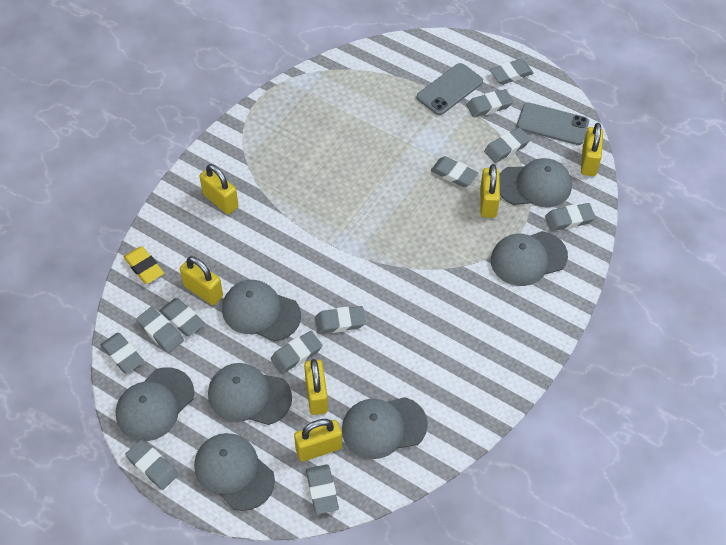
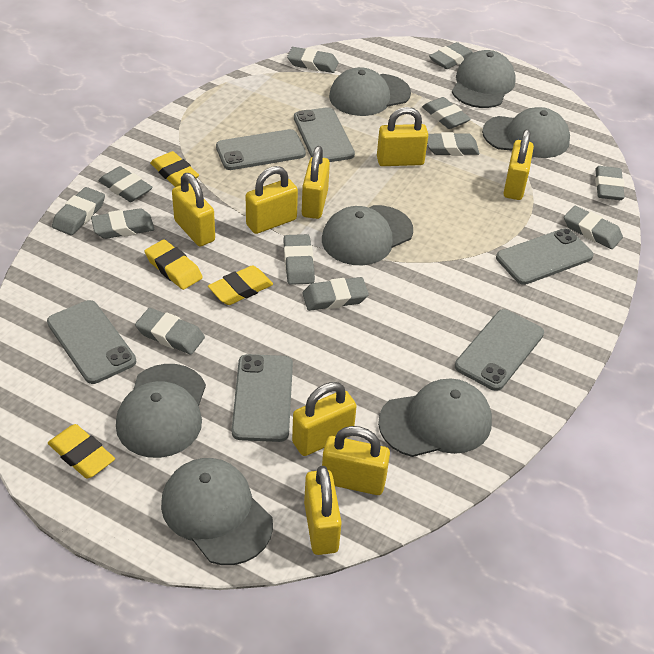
grey phone: 2 -> 6
yellow eraser: 1 -> 4
yellow padlock: 6 -> 8

